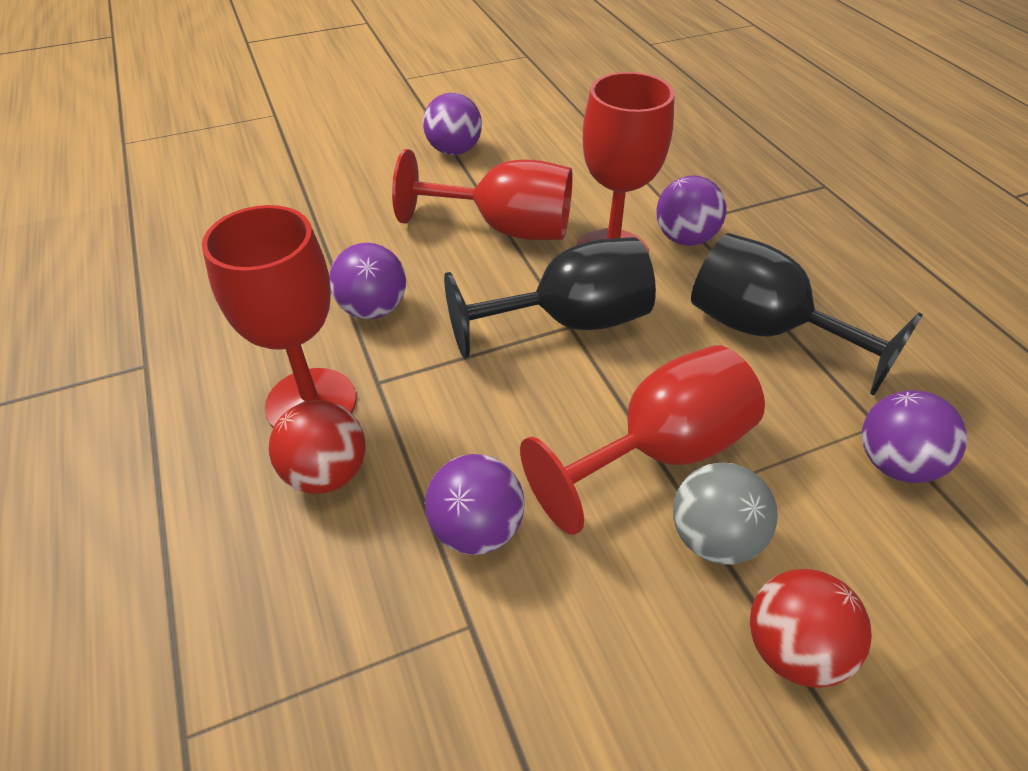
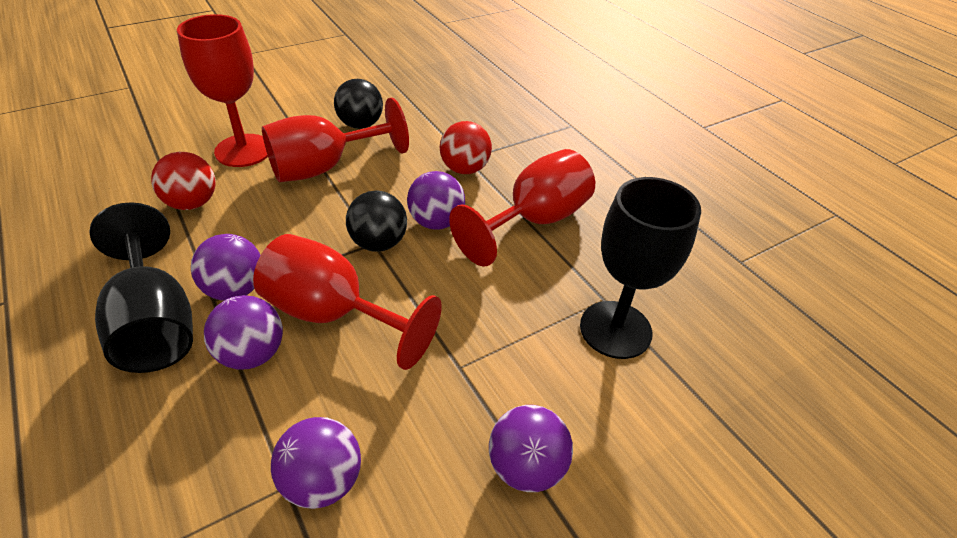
black ball: 0 -> 2
grey ball: 1 -> 0

